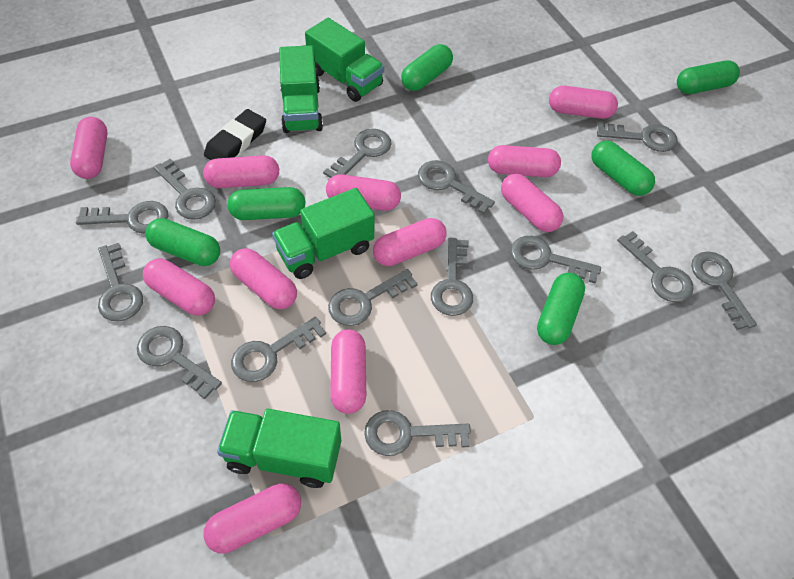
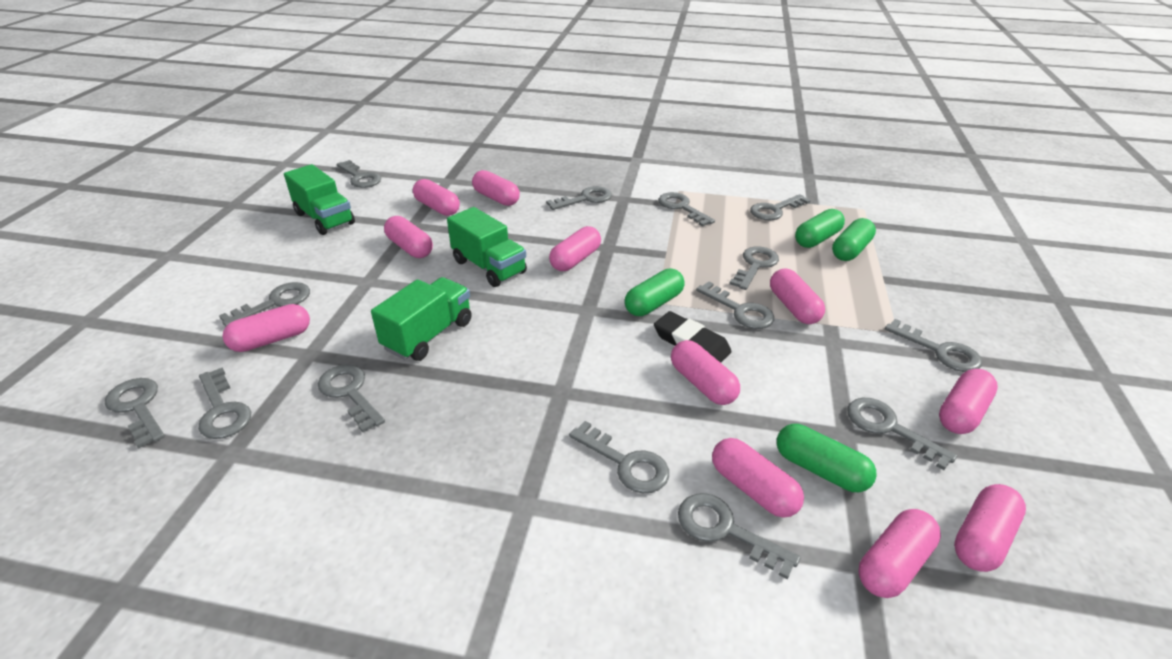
green capsule: 6 -> 4
green truck: 4 -> 3

